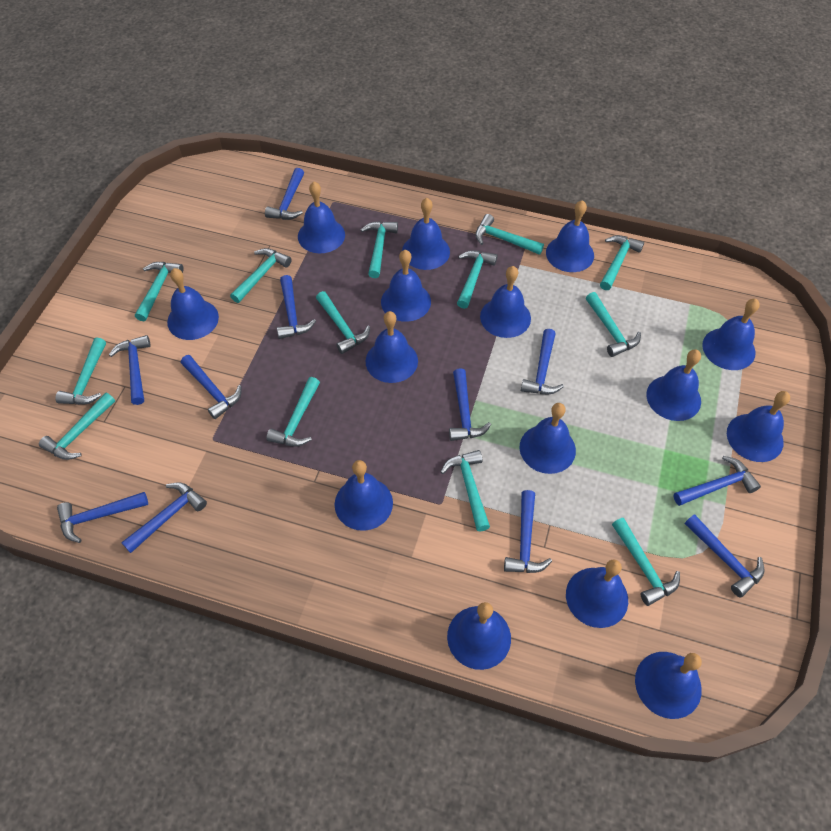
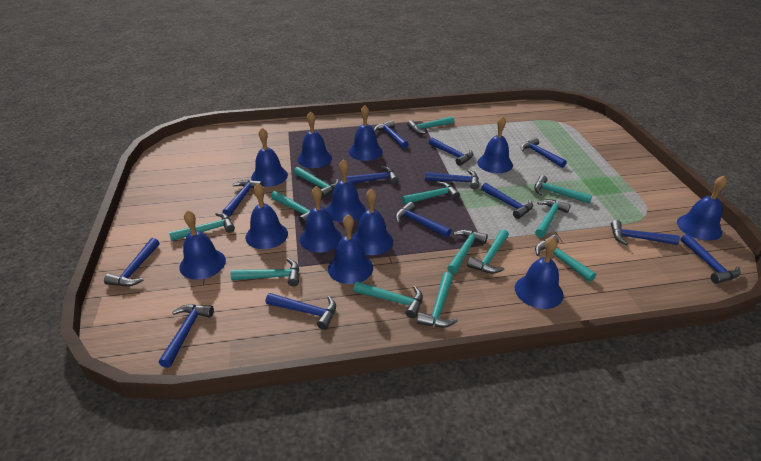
blue bell: 15 -> 12
blue hammer: 11 -> 13

